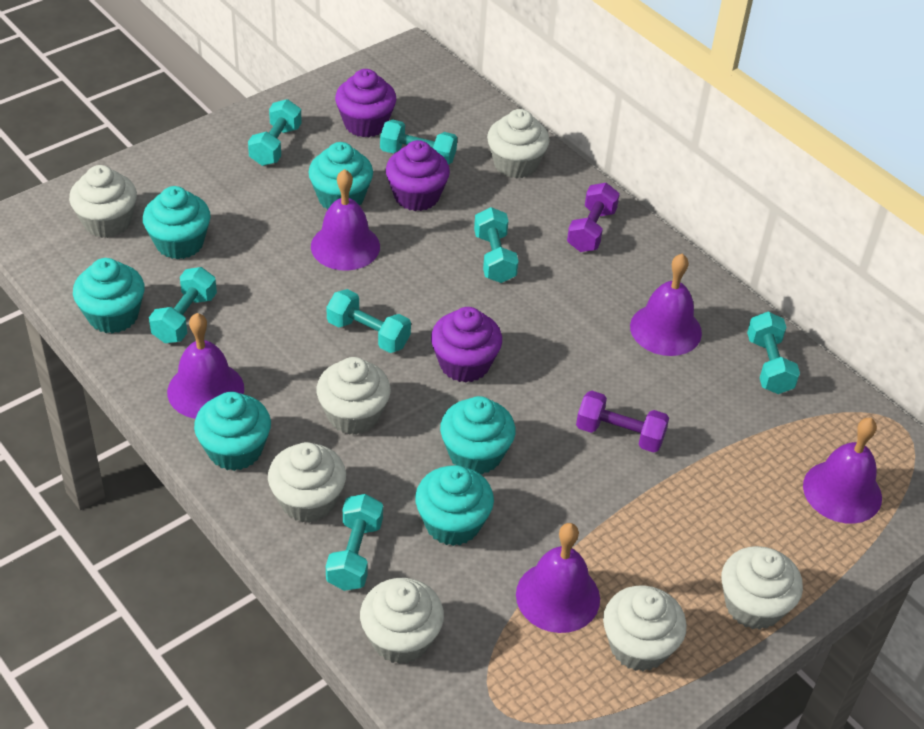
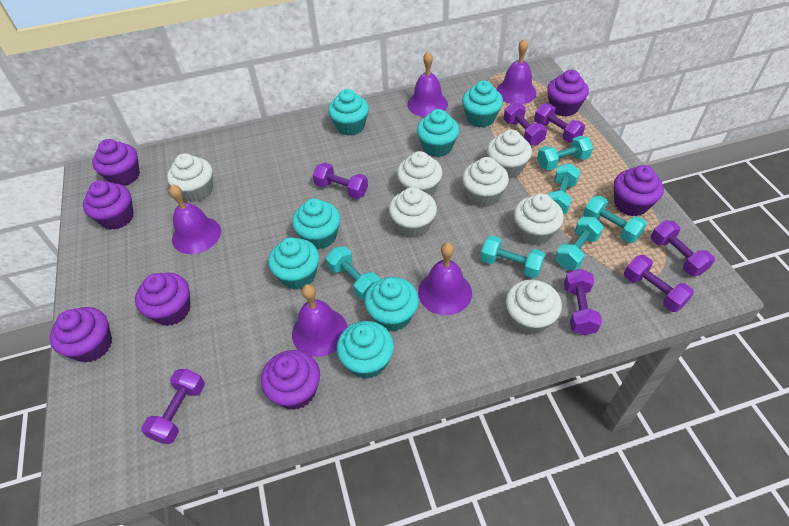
purple cupcake: 3 -> 7
purple dumbbell: 2 -> 7
turquoise cupcake: 6 -> 7
turquoise dumbbell: 7 -> 6

